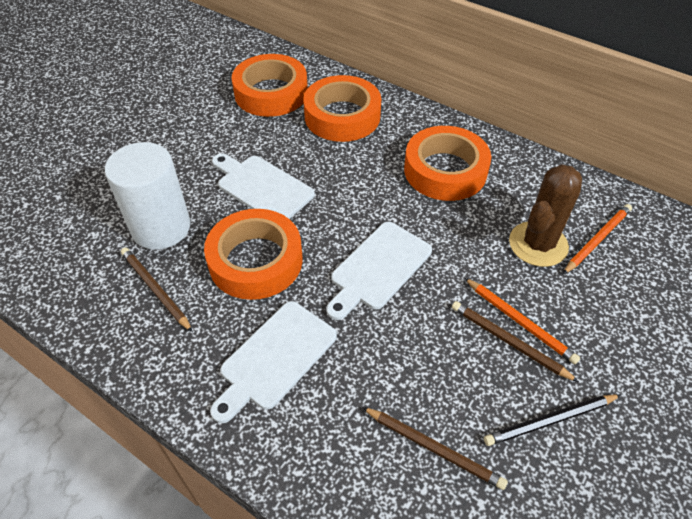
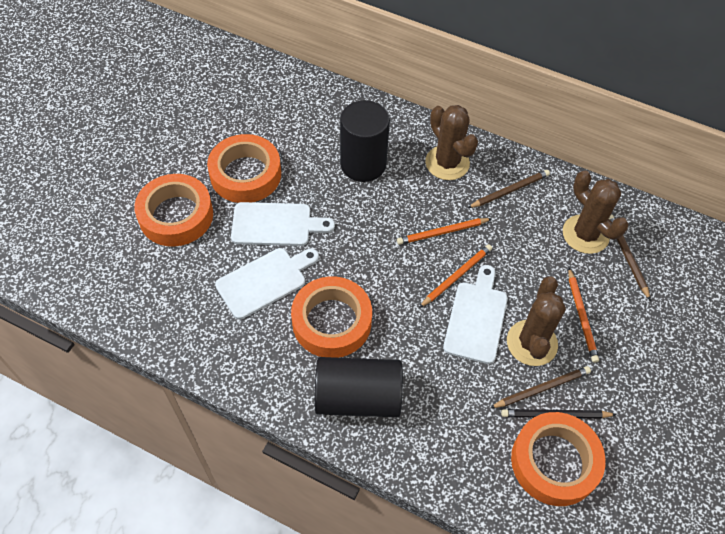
black cylinder: 0 -> 2
brown cactus: 1 -> 3
orange pencil: 2 -> 3
white cylinder: 1 -> 0

